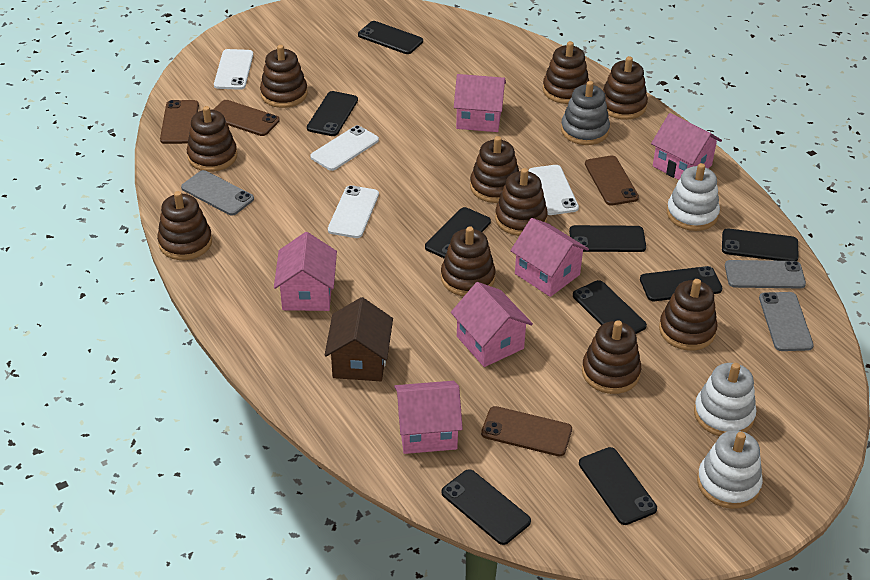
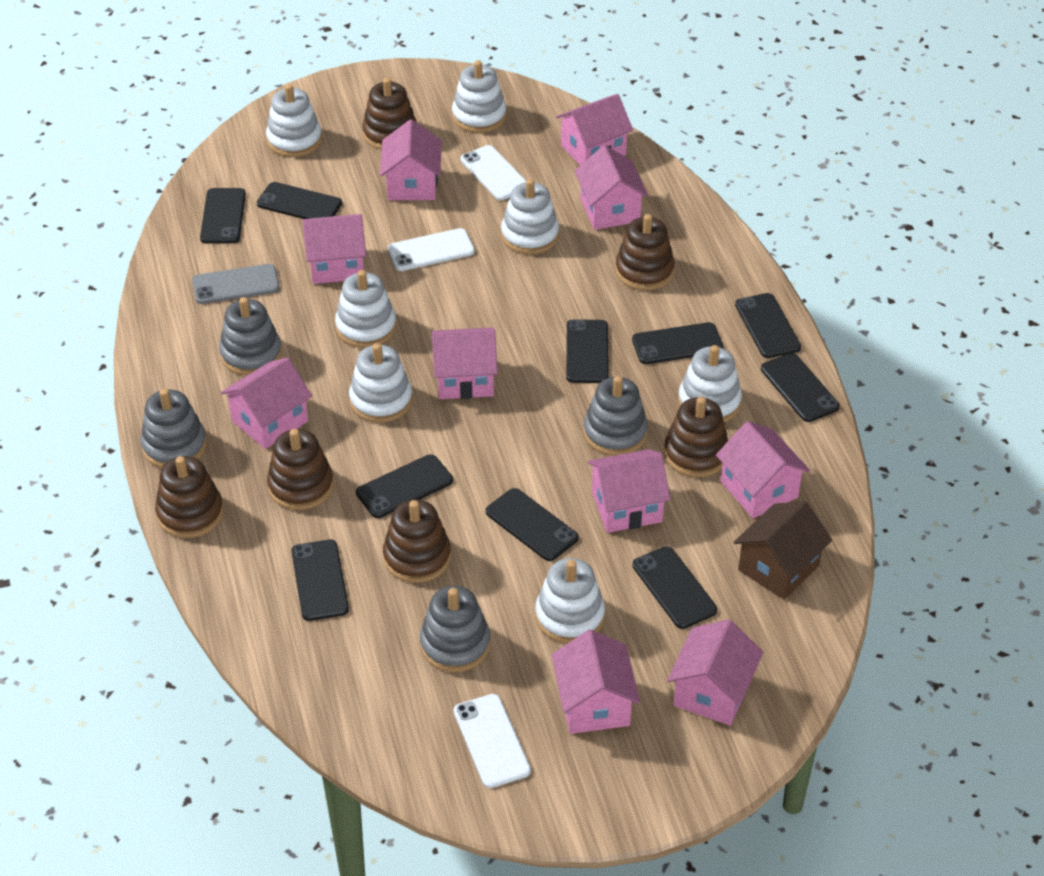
black phone: 9 -> 10
brown phone: 4 -> 0
brown stacking toy: 10 -> 6
grey phone: 3 -> 1
grey stacking toy: 1 -> 4
pink house: 6 -> 10
white phone: 4 -> 3
white stacking toy: 3 -> 7

